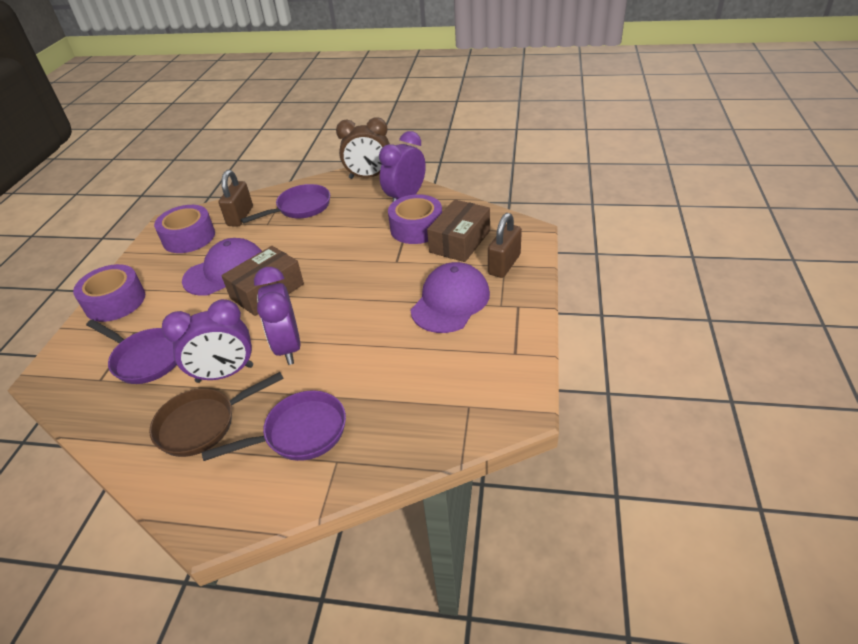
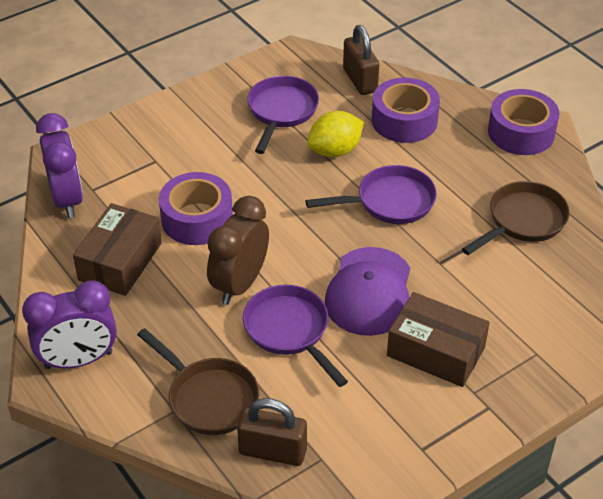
brown pan: 1 -> 2
purple cap: 2 -> 1
purple clock: 3 -> 2
yellow lemon: 0 -> 1

